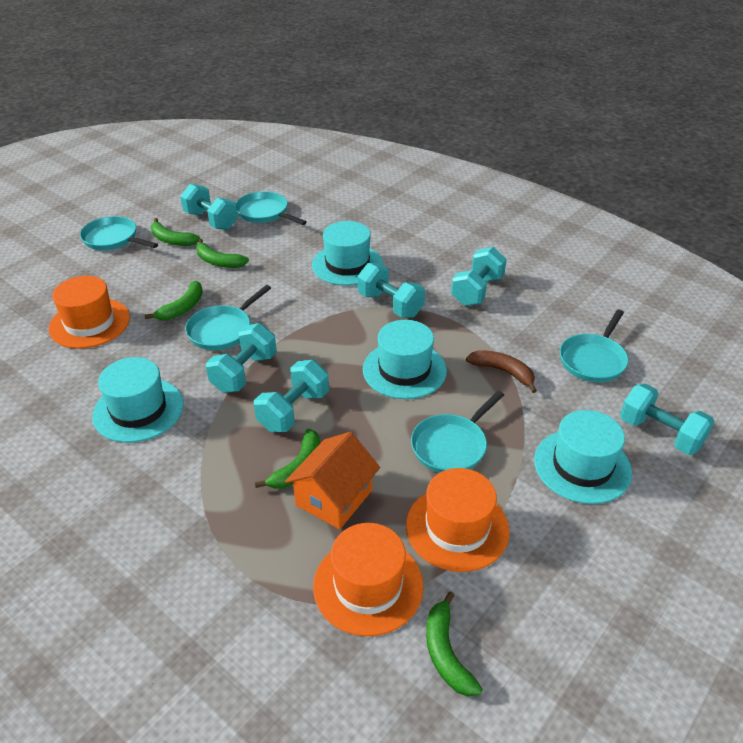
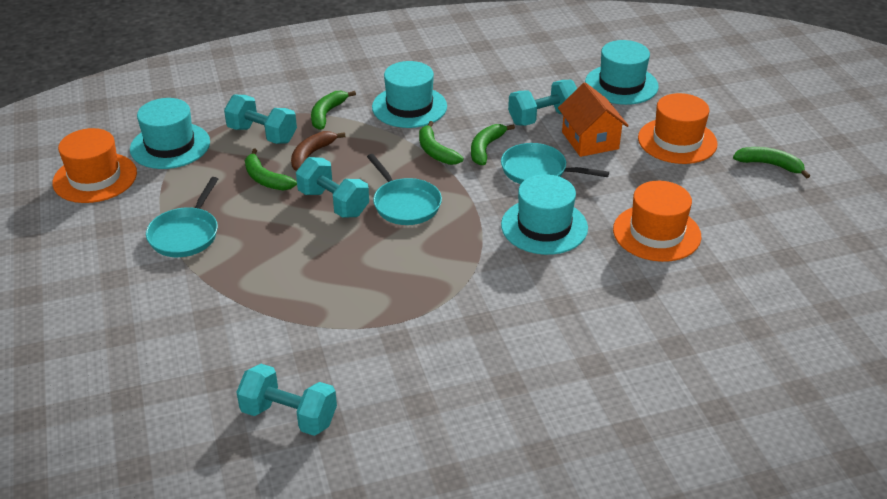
turquoise dumbbell: 6 -> 4
turquoise pan: 5 -> 3

